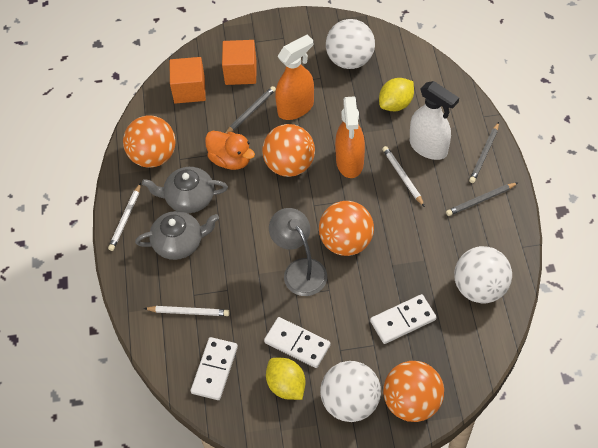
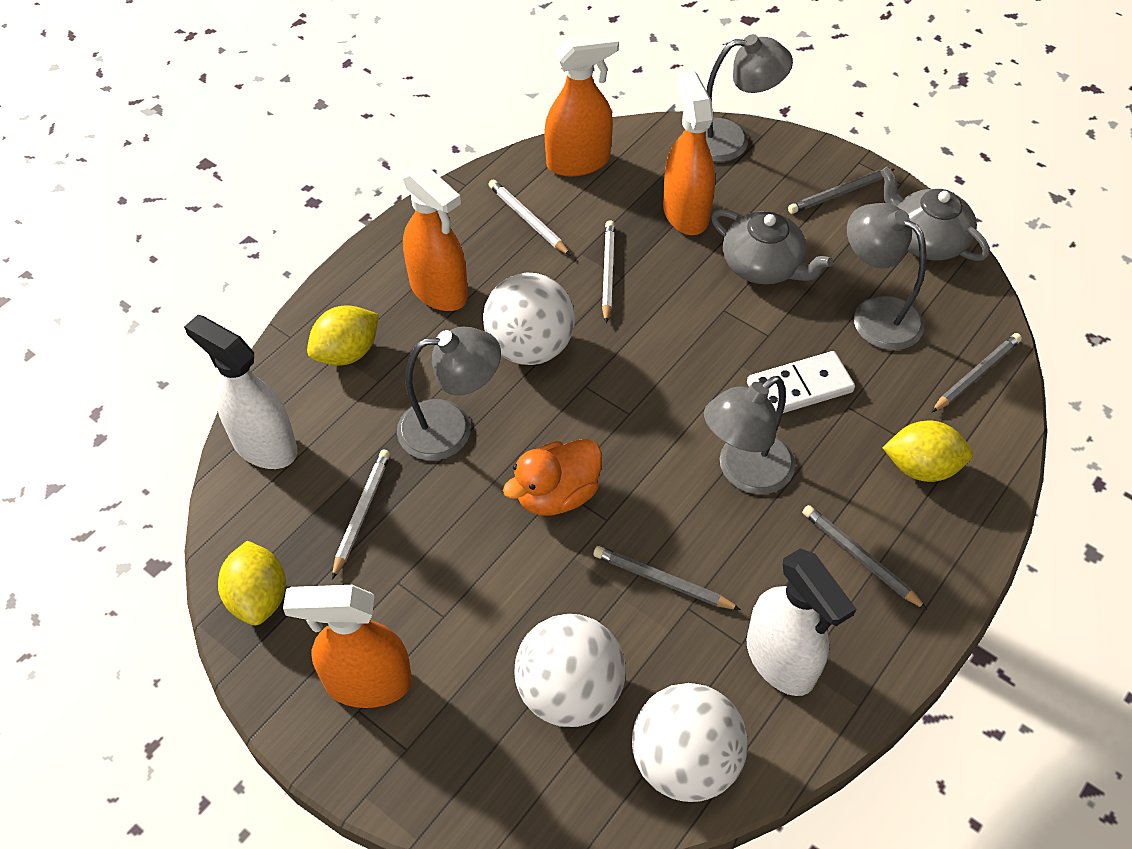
grey lamp: 1 -> 4
grey pencil: 3 -> 4
orange ball: 4 -> 0
orange cube: 2 -> 0
orange spray bottle: 2 -> 4
white domino: 3 -> 1
white spray bottle: 1 -> 2
yellow lemon: 2 -> 3

